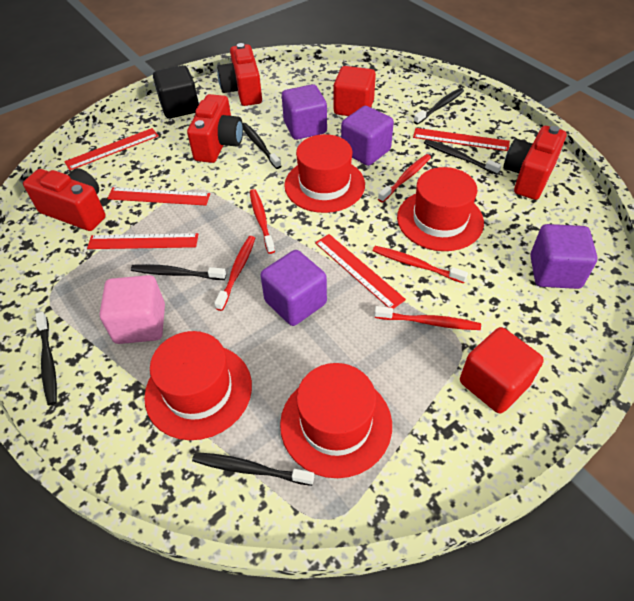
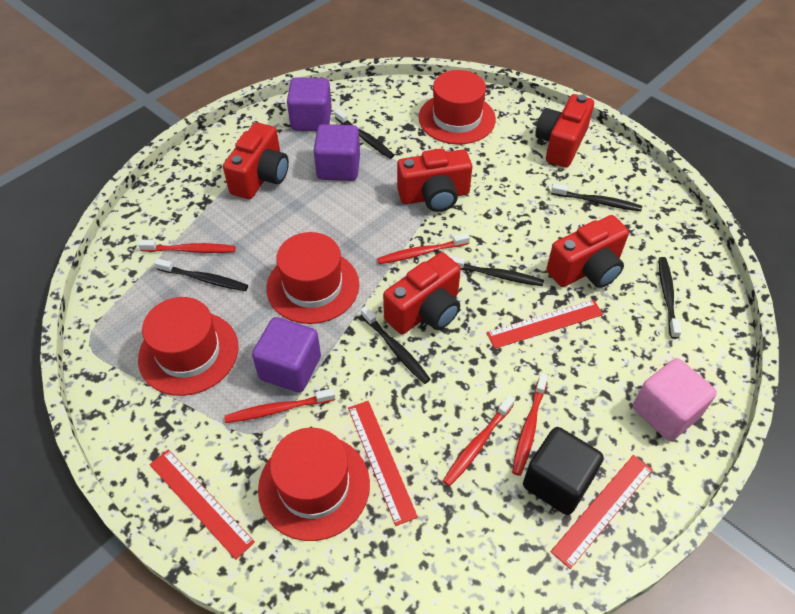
purple cube: 4 -> 3
red camera: 4 -> 5
red cube: 2 -> 0
red ruler: 5 -> 4

